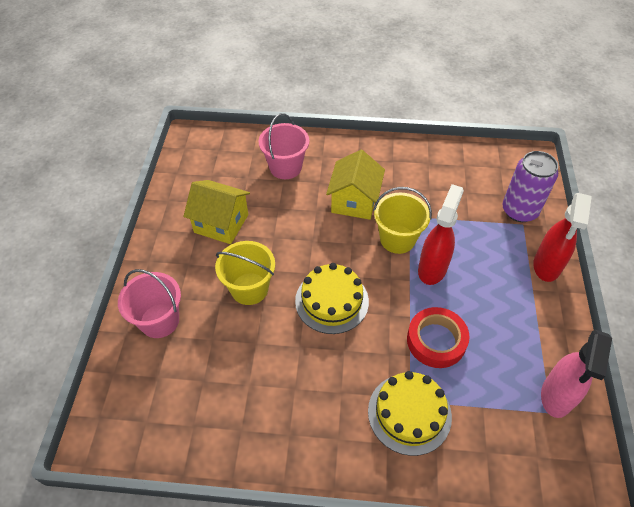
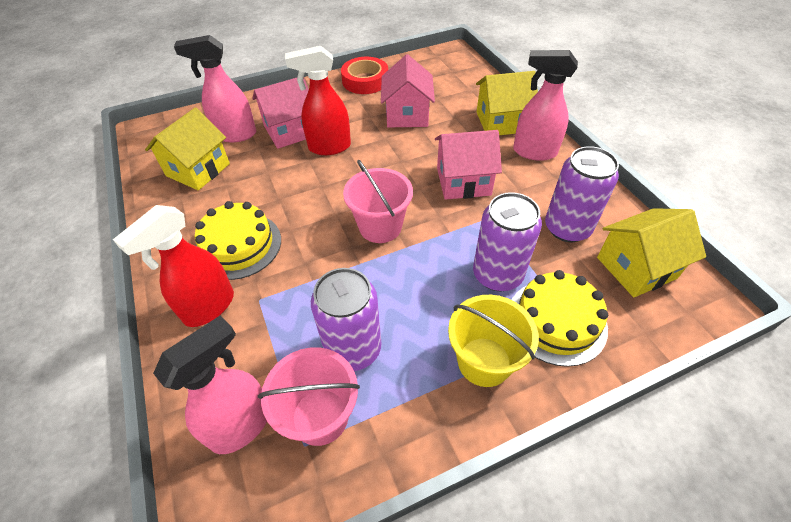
pink house: 0 -> 3
pink spray bottle: 1 -> 3
purple can: 1 -> 3
yellow bucket: 2 -> 1
yellow house: 2 -> 3

